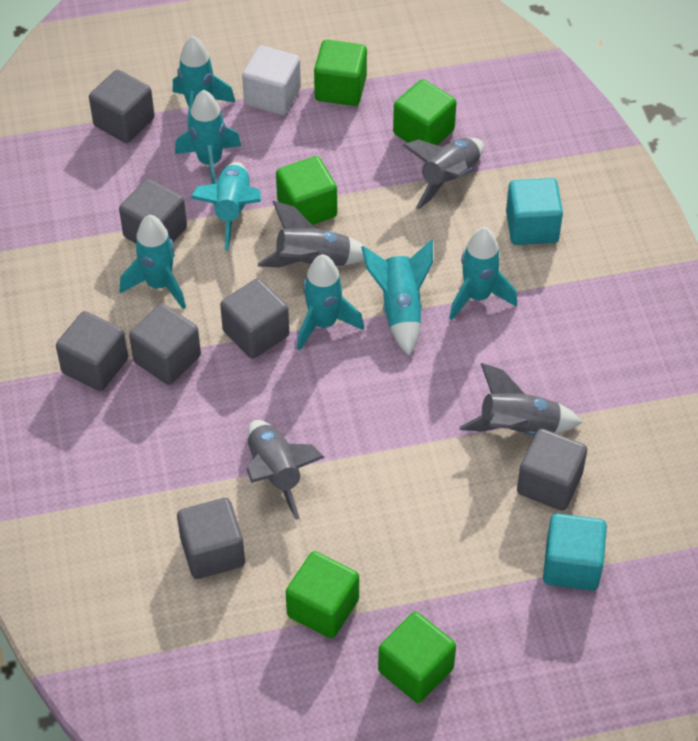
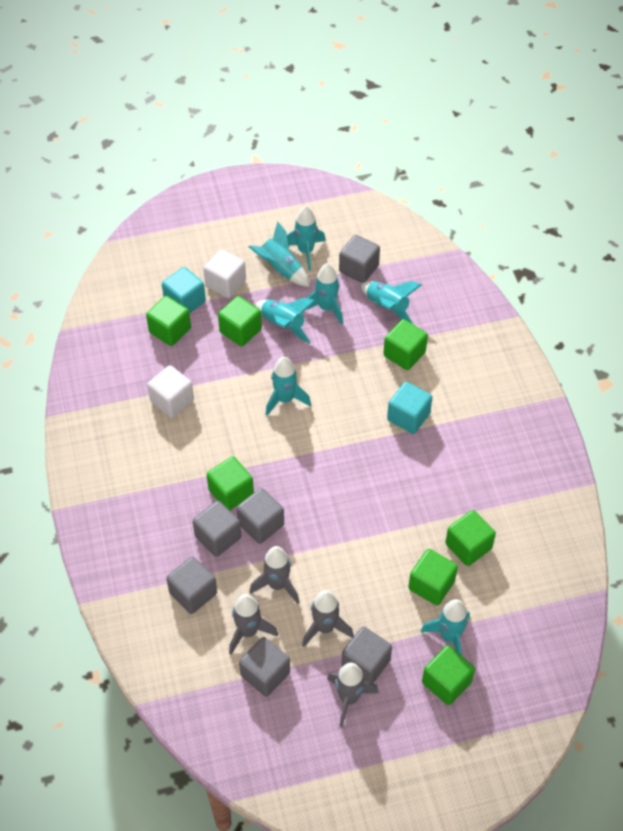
green cube: 5 -> 7
grey cube: 7 -> 6
white cube: 1 -> 2

